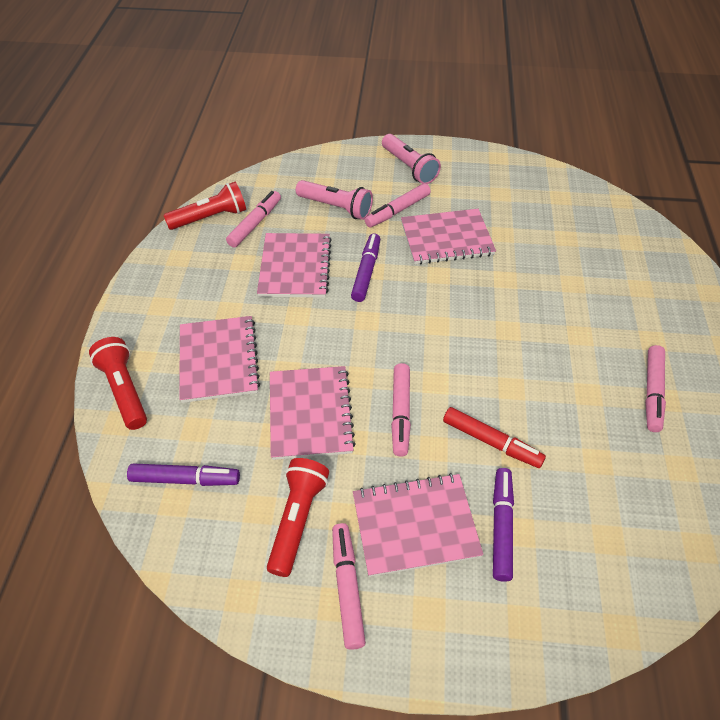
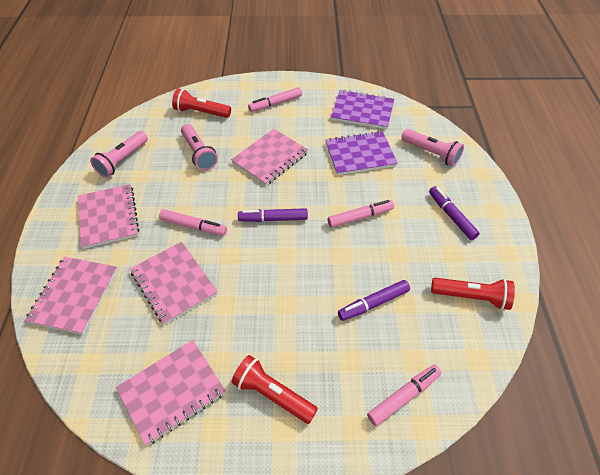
pink flashlight: 2 -> 3
pink marker: 5 -> 4
purple notebook: 0 -> 2
red marker: 1 -> 0

